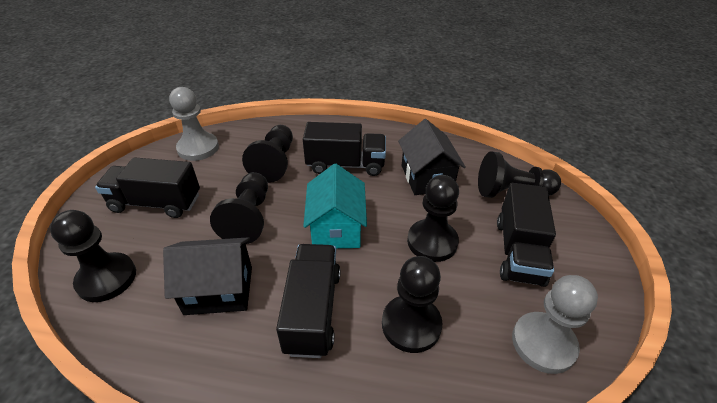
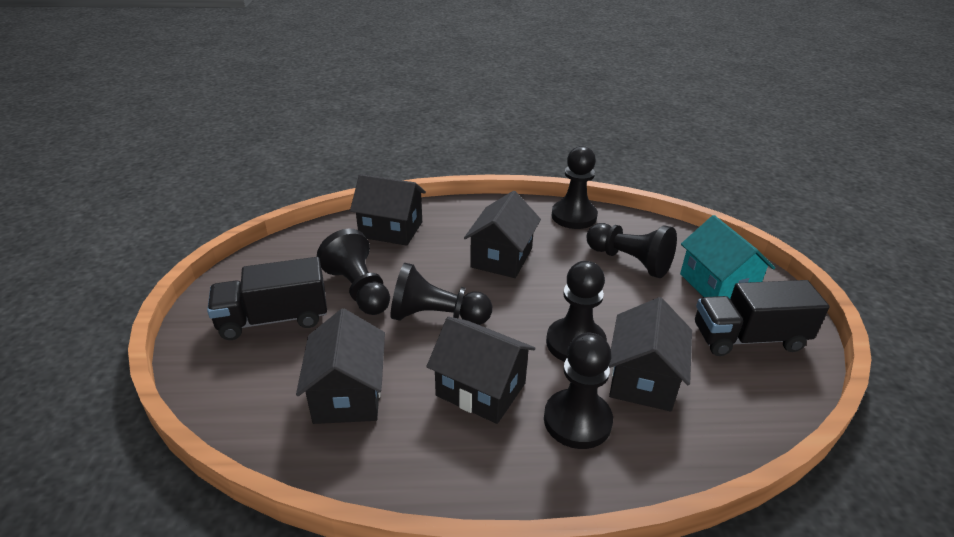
black house: 2 -> 5
black truck: 4 -> 2
grey pawn: 2 -> 0

